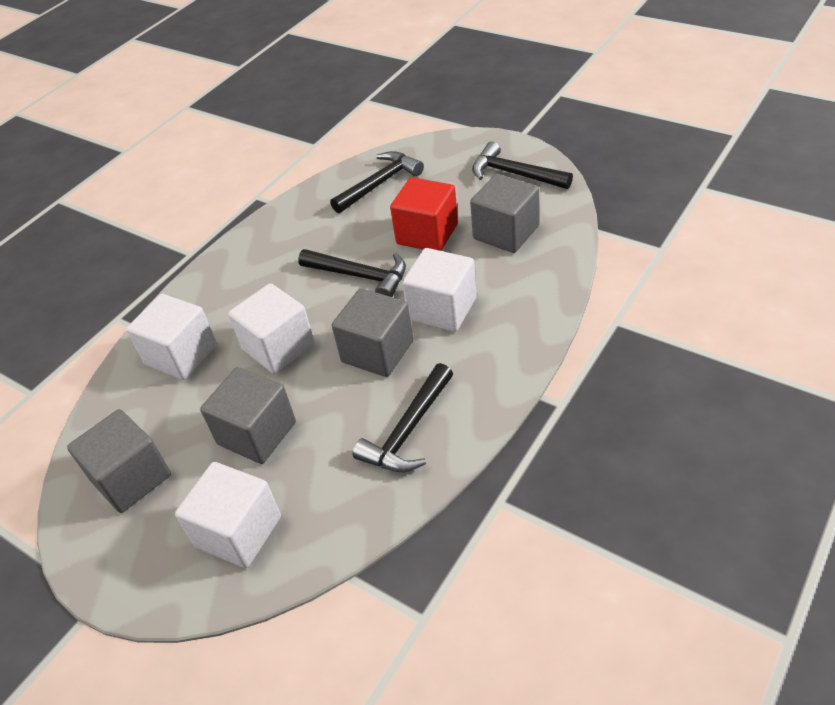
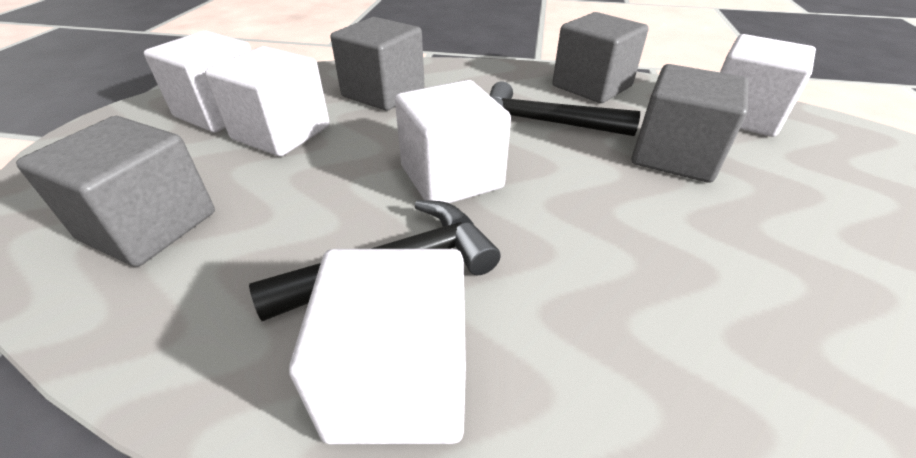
black hammer: 4 -> 2
red cube: 1 -> 0
white cube: 4 -> 5

